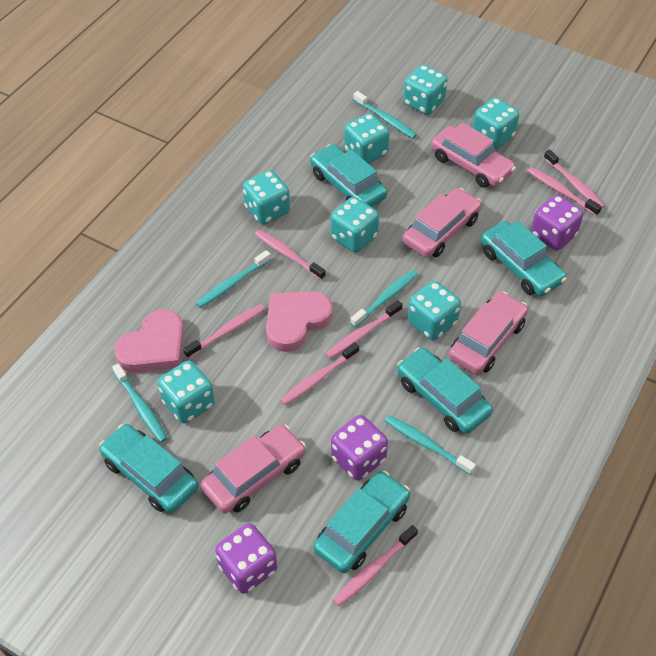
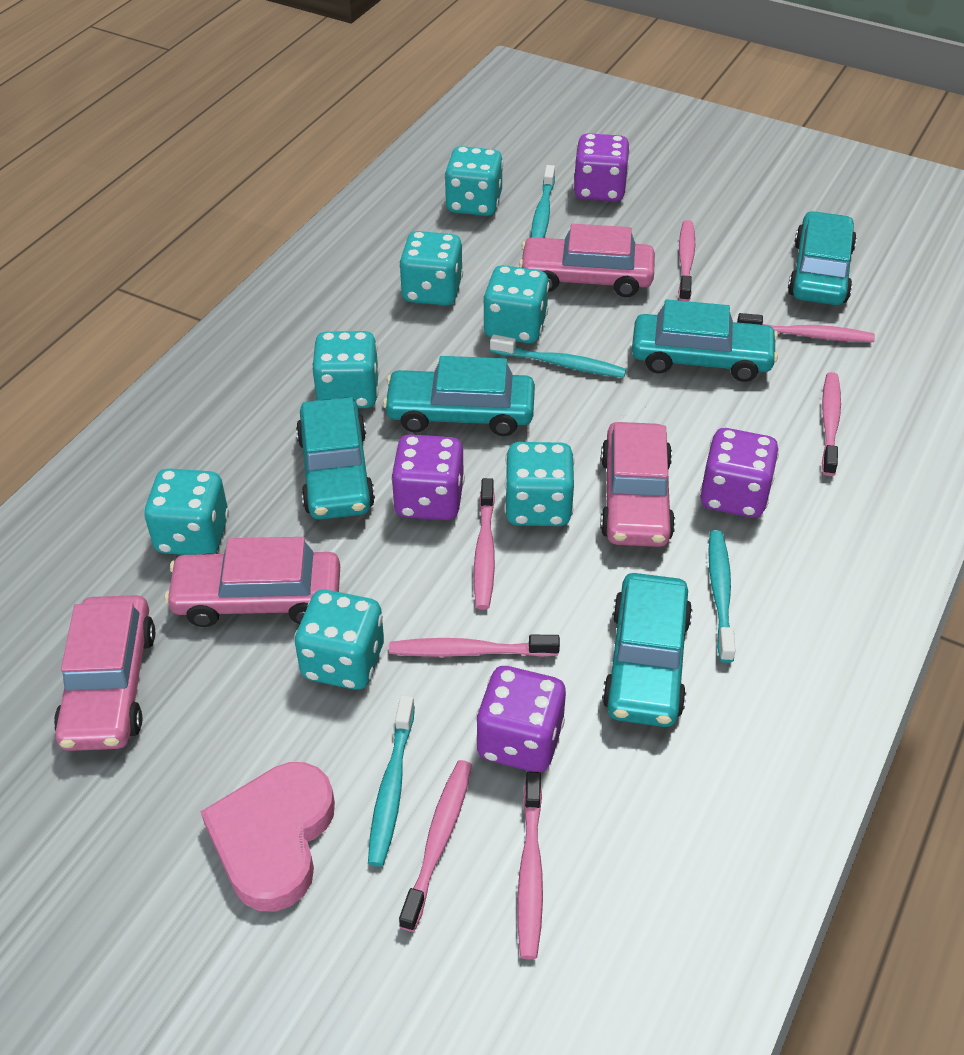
pink heart: 2 -> 1
purple dice: 3 -> 4
turquoise toothbrush: 5 -> 4

